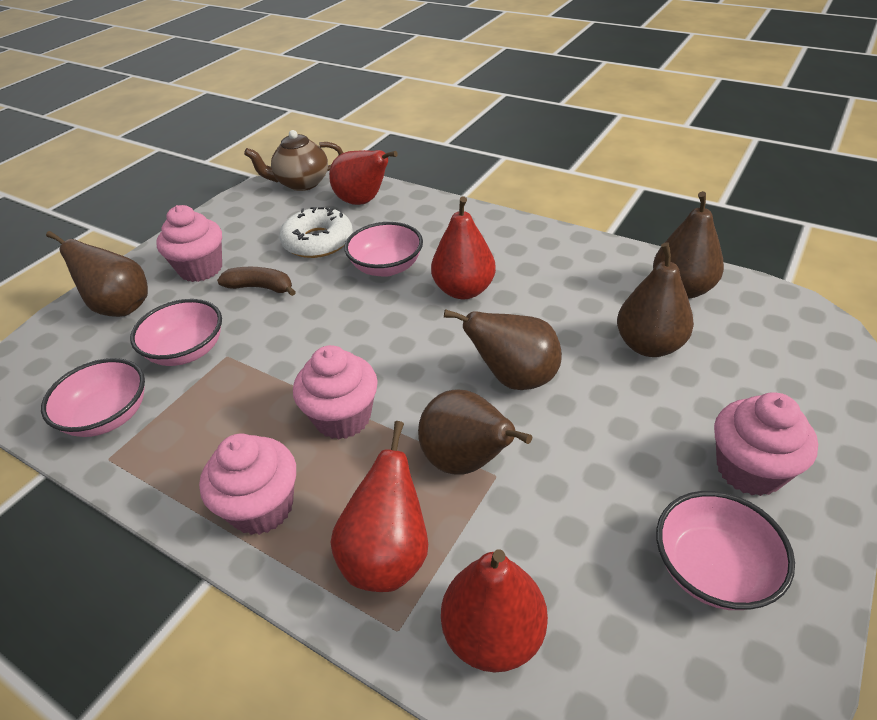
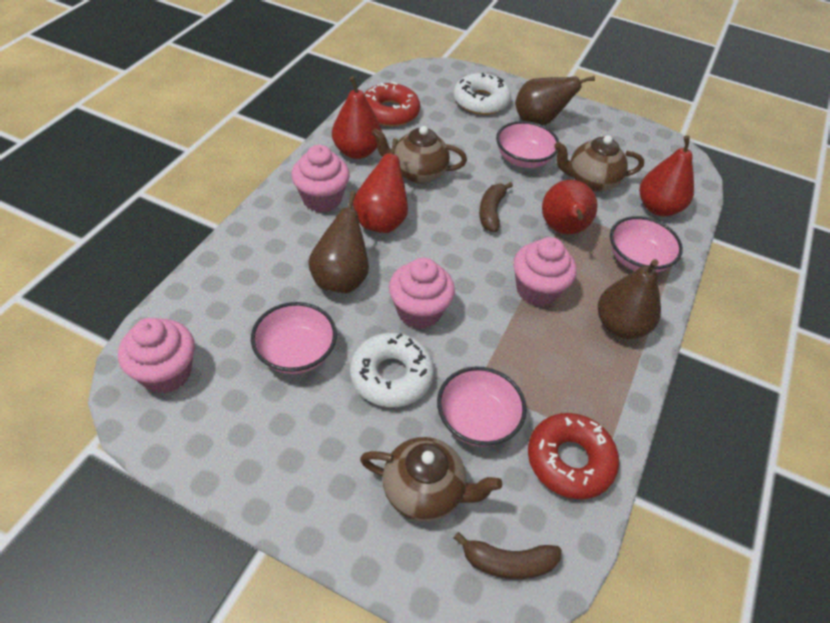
brown banana: 1 -> 2
brown pear: 5 -> 3
brown teapot: 1 -> 3
red donut: 0 -> 2
white donut: 1 -> 2

